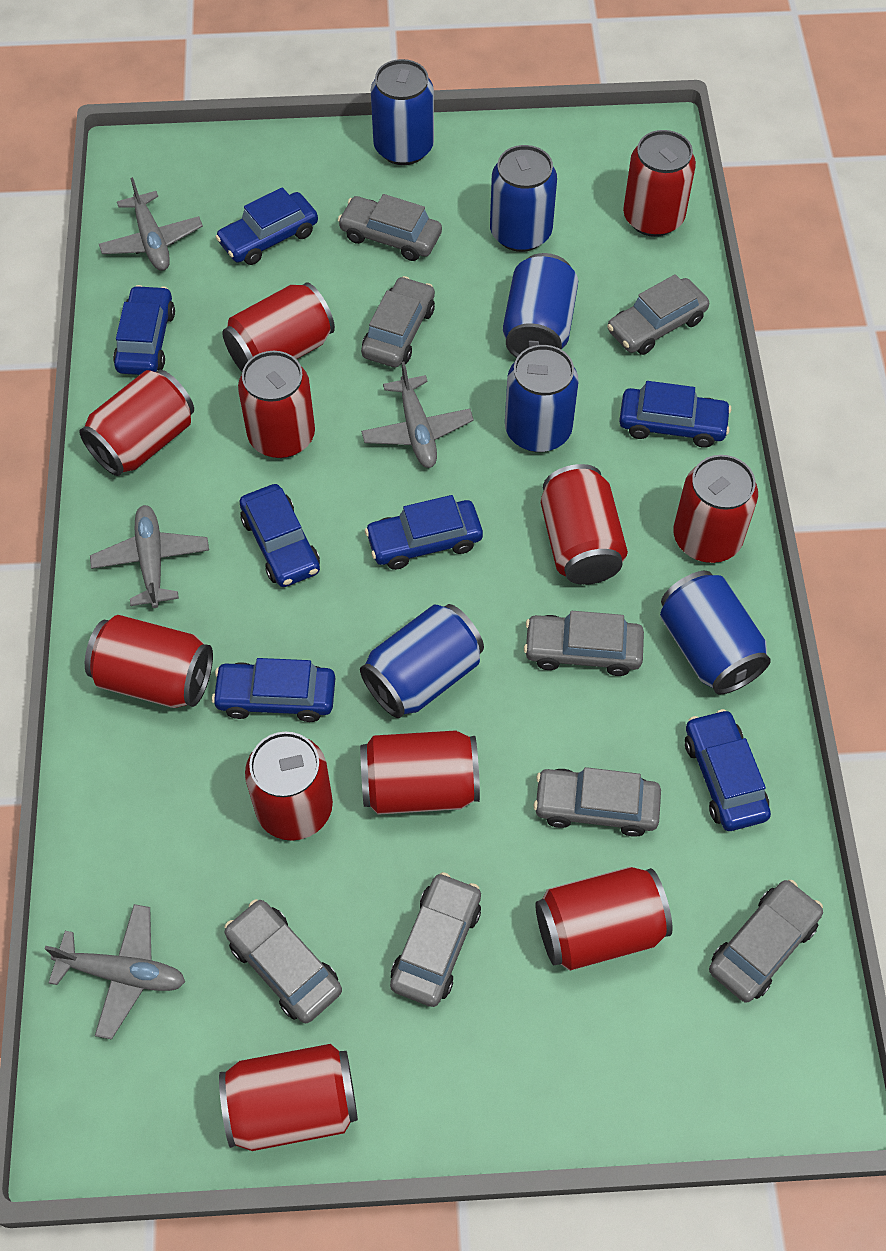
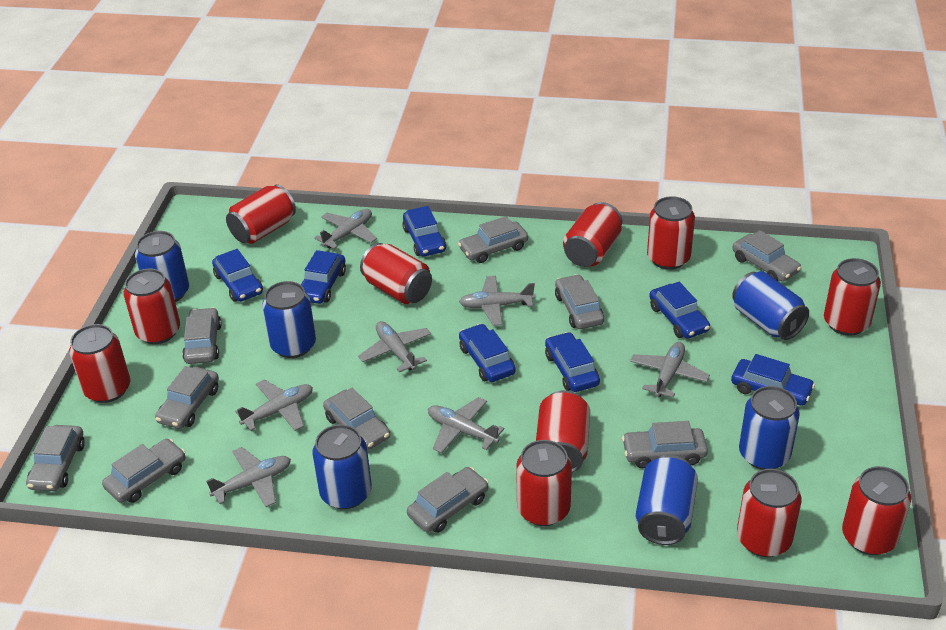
grey car: 8 -> 10
grey plane: 4 -> 7

